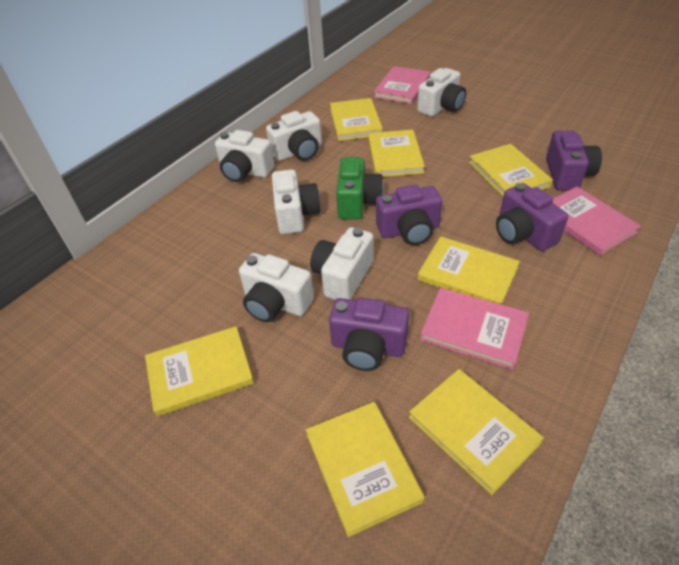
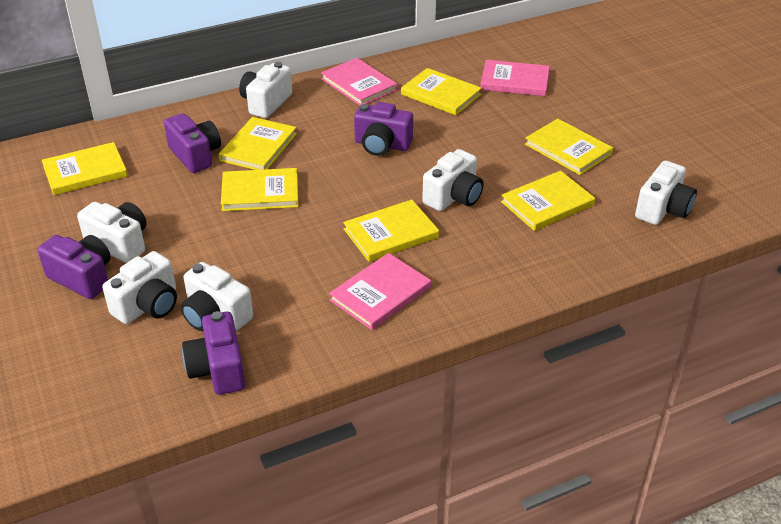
green camera: 1 -> 0

